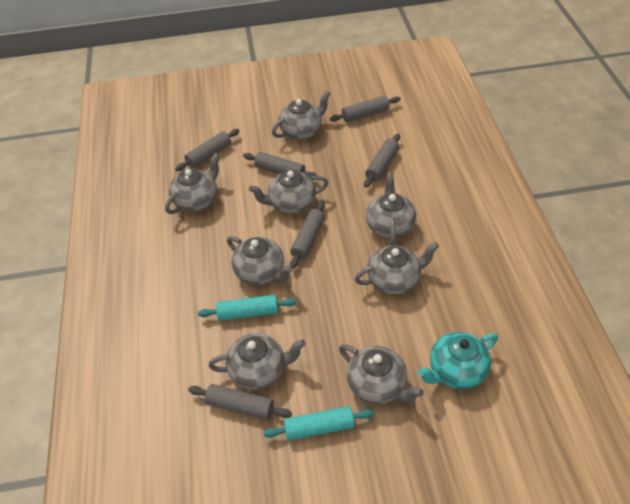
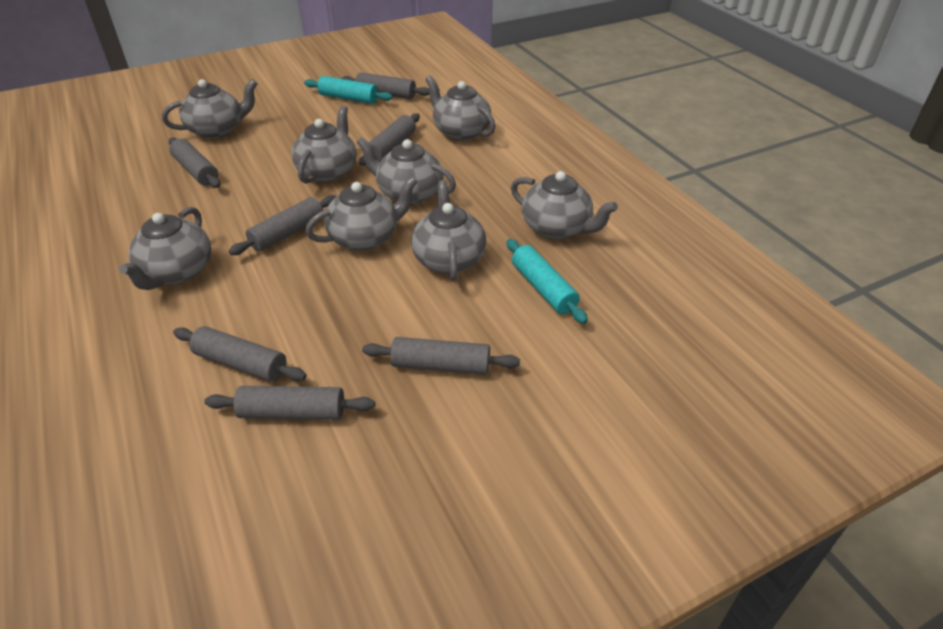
grey rolling pin: 6 -> 7
turquoise teapot: 1 -> 0

